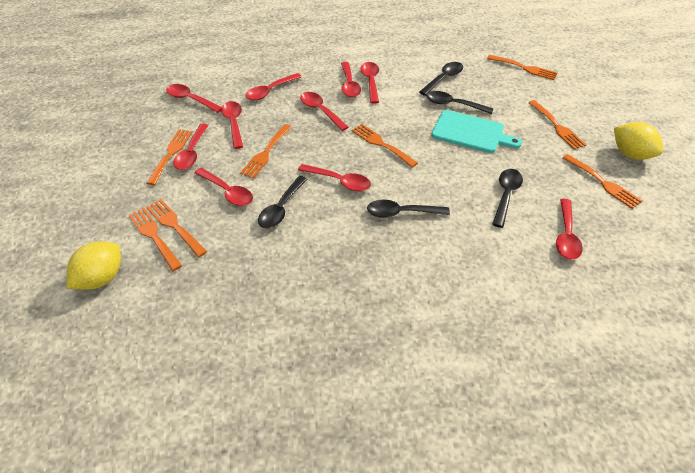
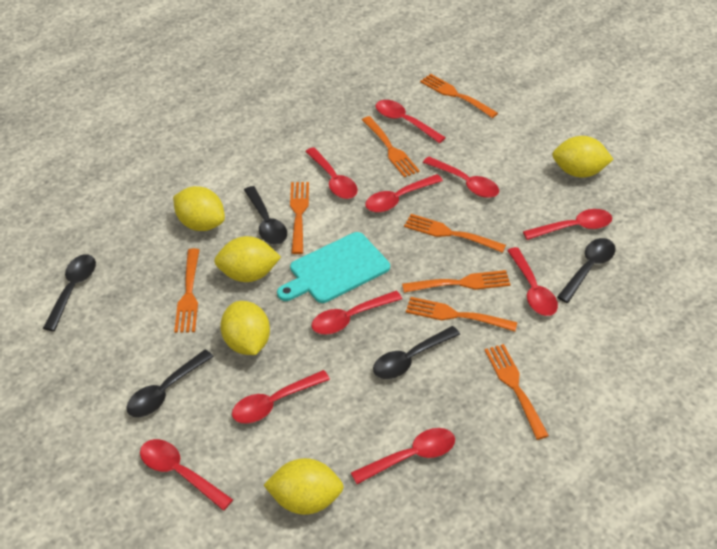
yellow lemon: 2 -> 5

